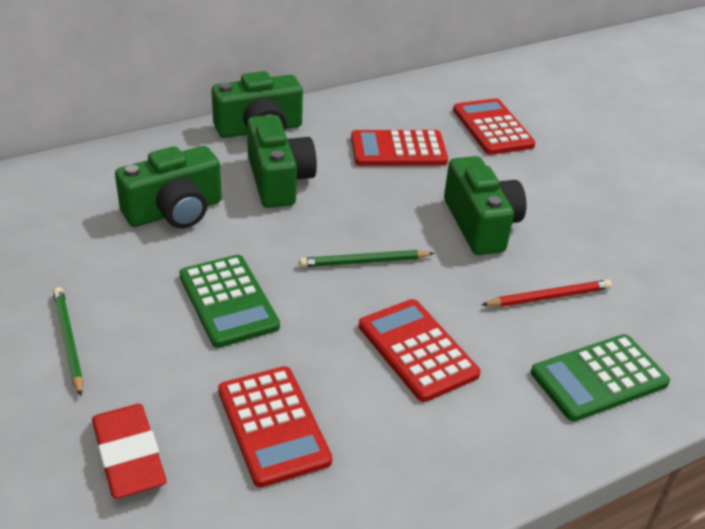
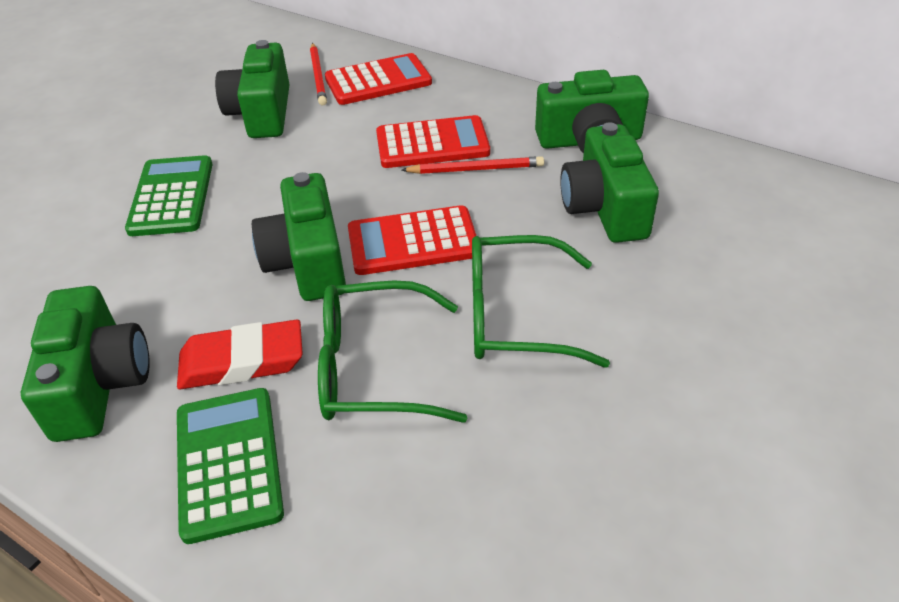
green camera: 4 -> 5
green glasses: 0 -> 2
green pencil: 2 -> 0
red calculator: 4 -> 3
red pencil: 1 -> 2

